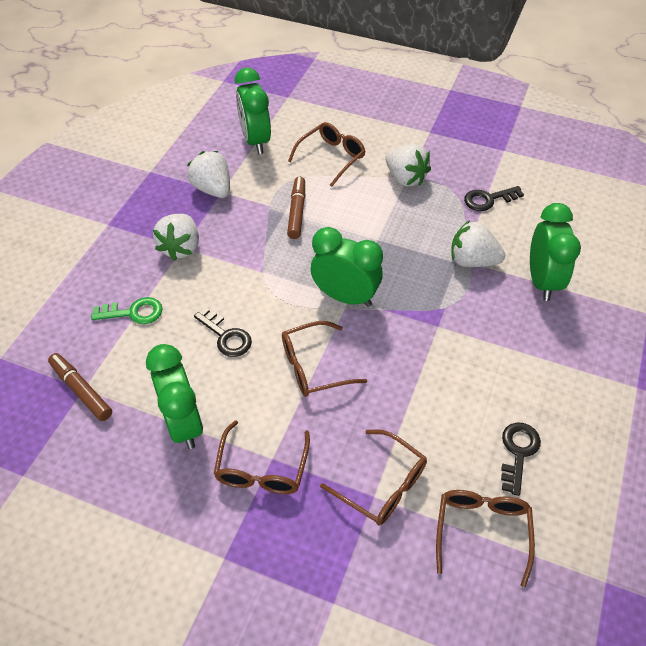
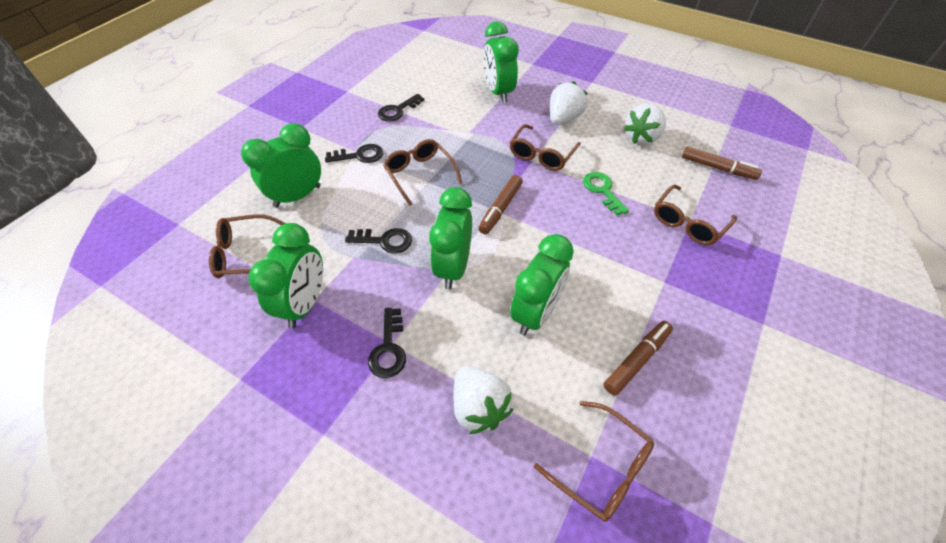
black key: 3 -> 4
brown marker: 2 -> 3
green clock: 4 -> 5
white strawberry: 4 -> 3

